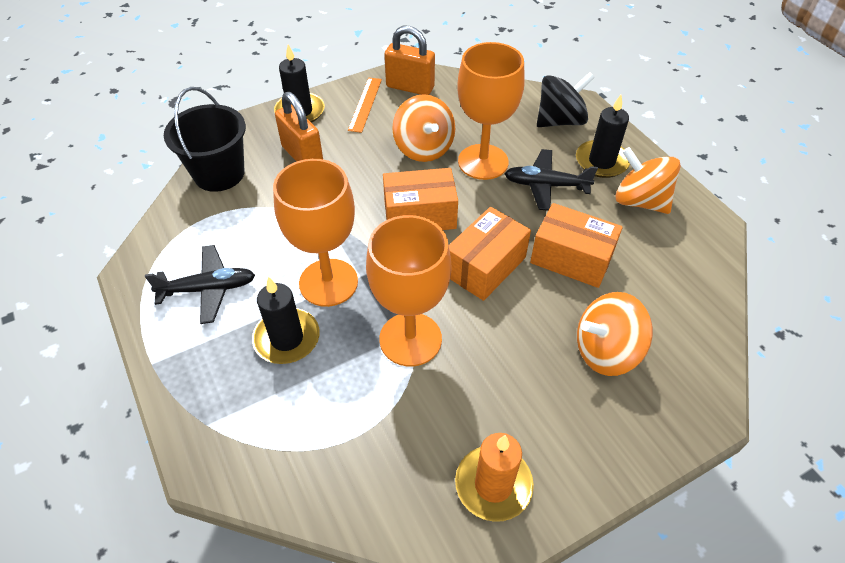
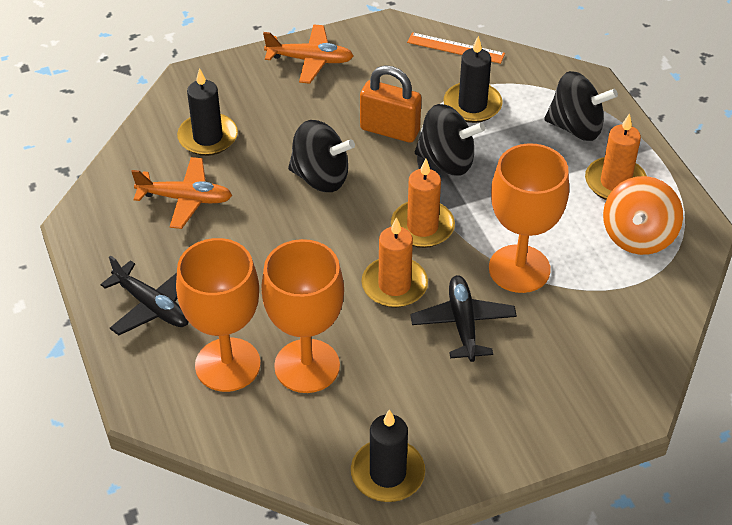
black bucket: 1 -> 0
black spinning top: 1 -> 3
orange box: 3 -> 0
orange candle: 1 -> 3
orange padlock: 2 -> 1
orange plane: 0 -> 2
orange spinning top: 3 -> 1

